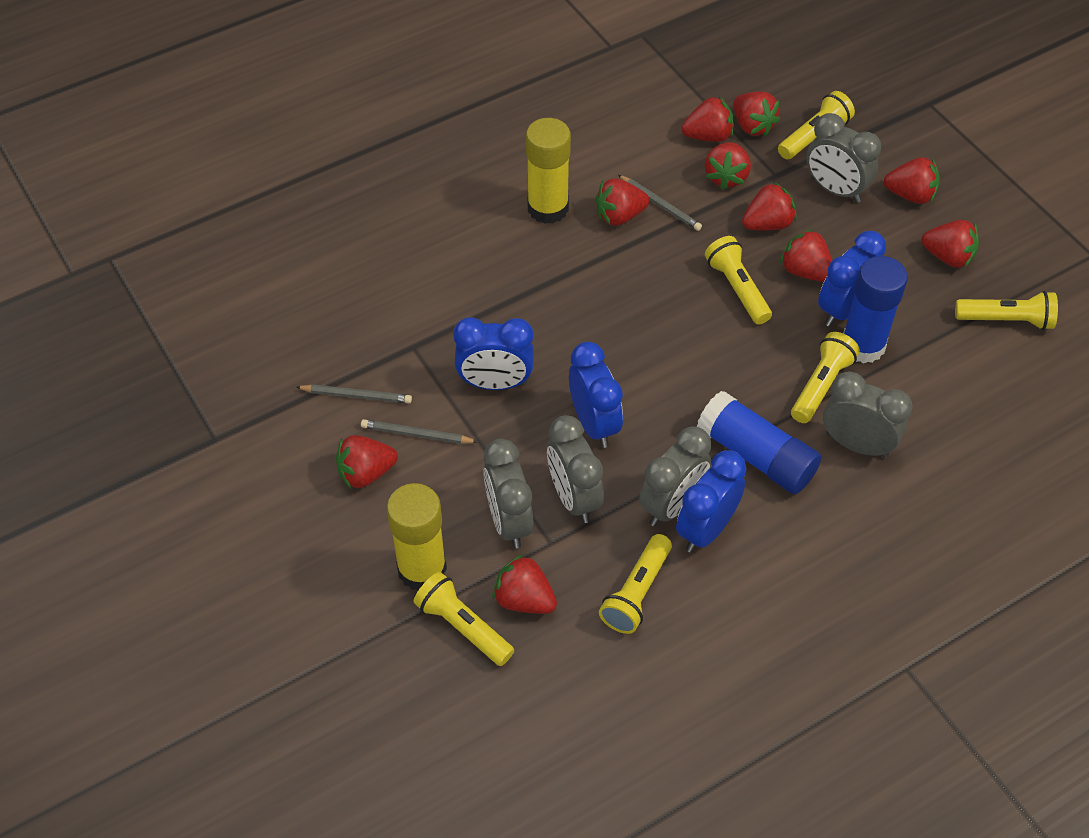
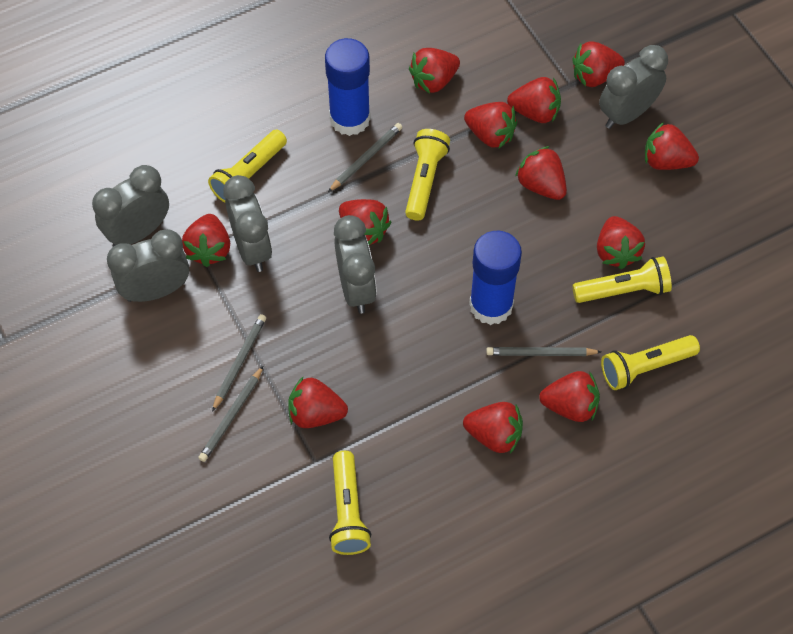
blue clock: 4 -> 0
grey pencil: 3 -> 4
red strawberry: 10 -> 12
yellow flashlight: 6 -> 5
yellow glue stick: 2 -> 0

